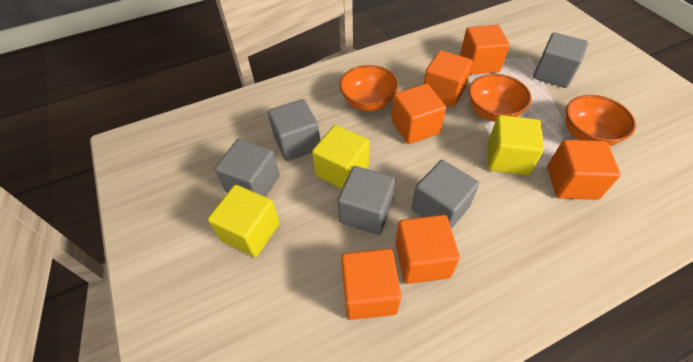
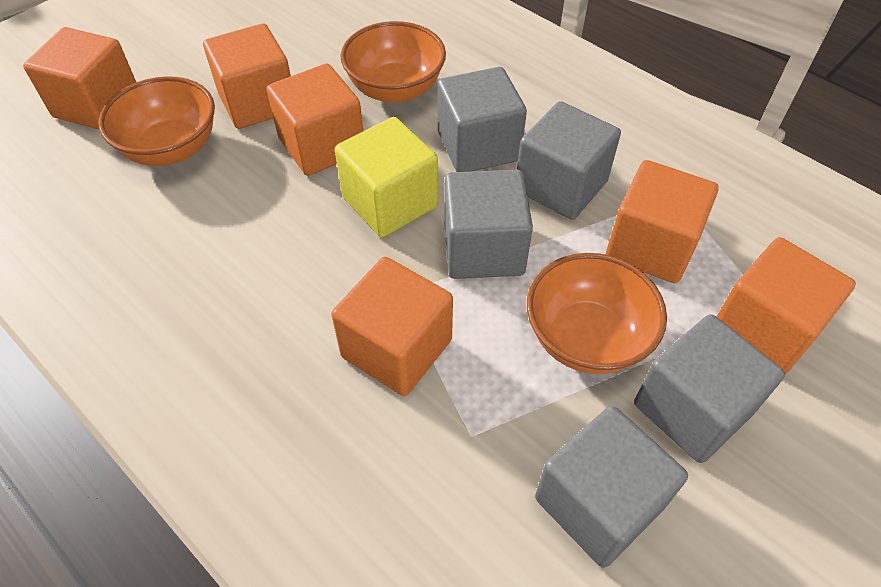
yellow cube: 3 -> 1

